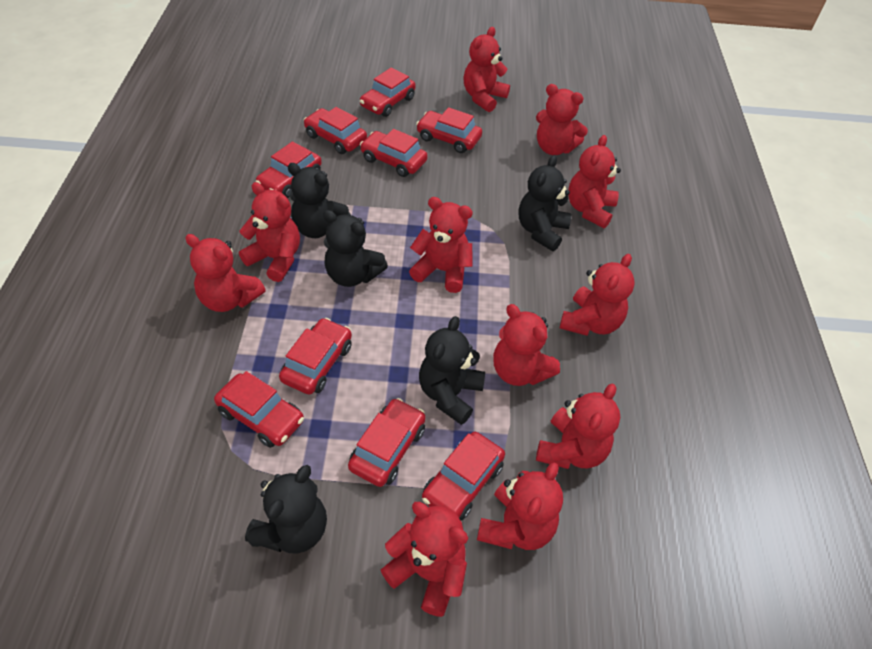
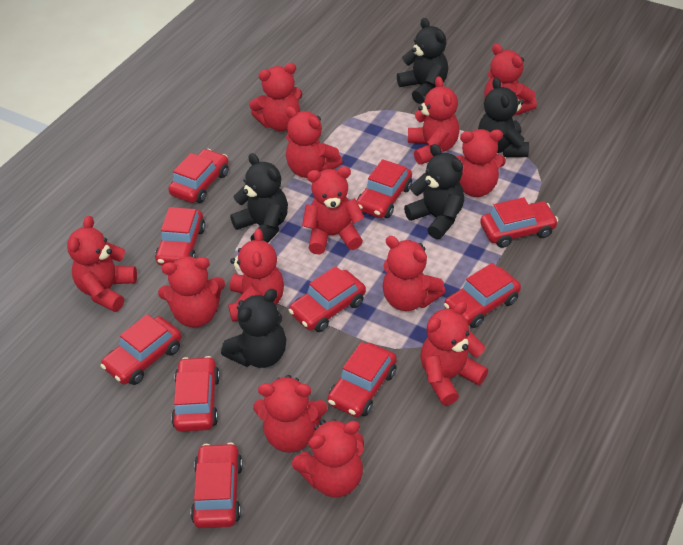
red car: 9 -> 10
red teddy bear: 11 -> 13

